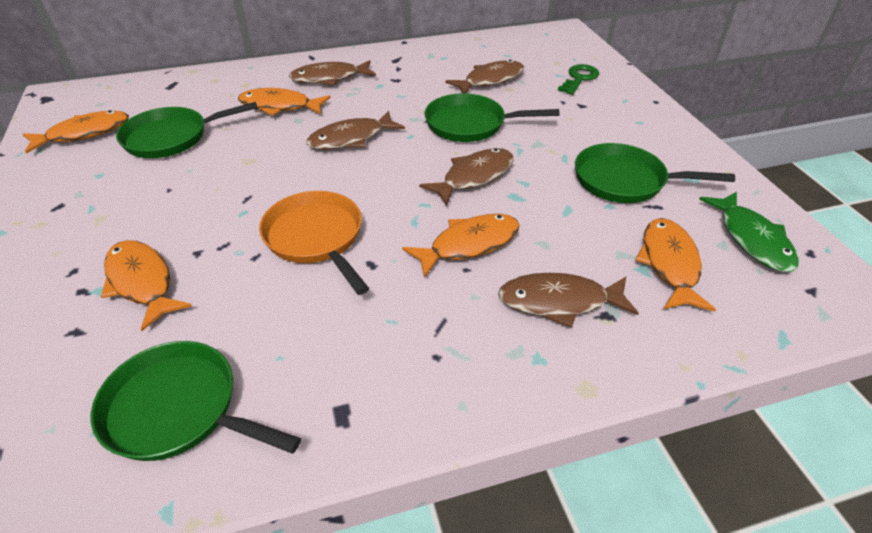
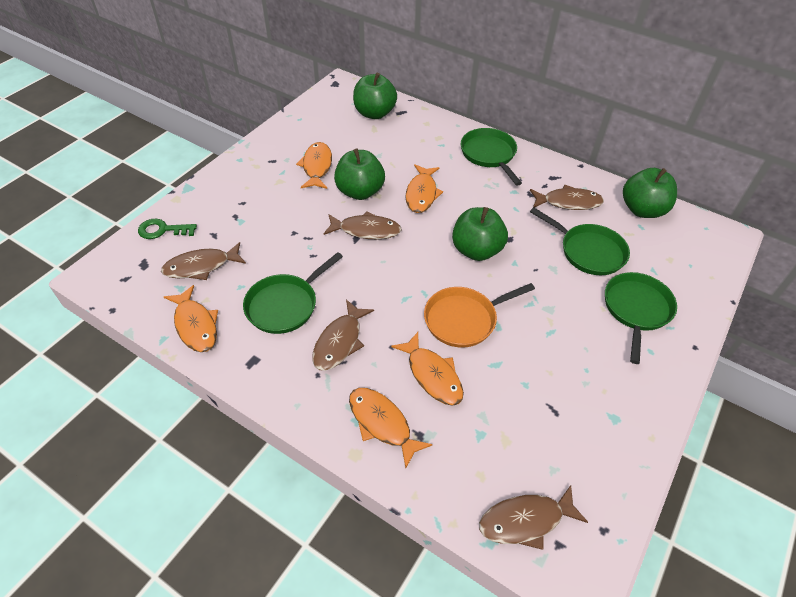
green apple: 0 -> 4
green fish: 1 -> 0

